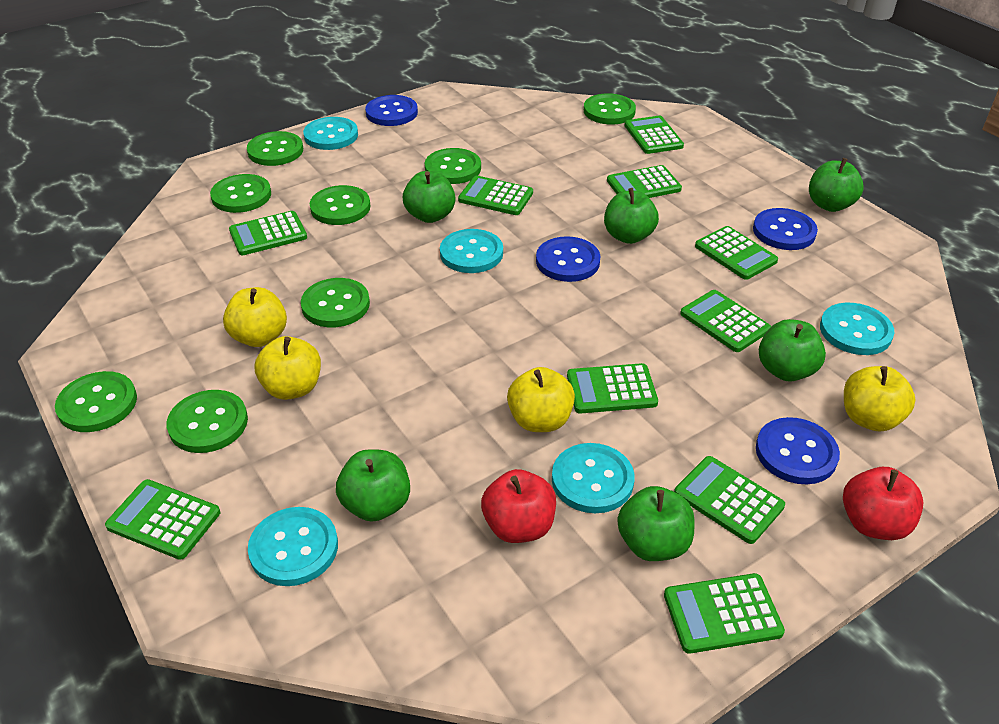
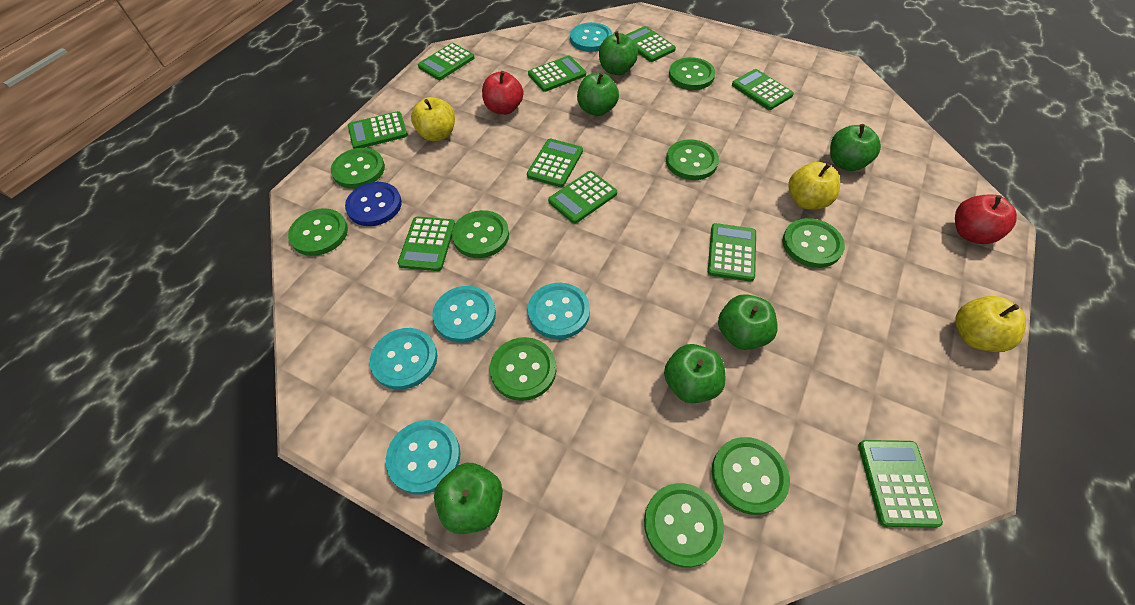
blue button: 4 -> 1
green button: 8 -> 9
yellow apple: 4 -> 3

